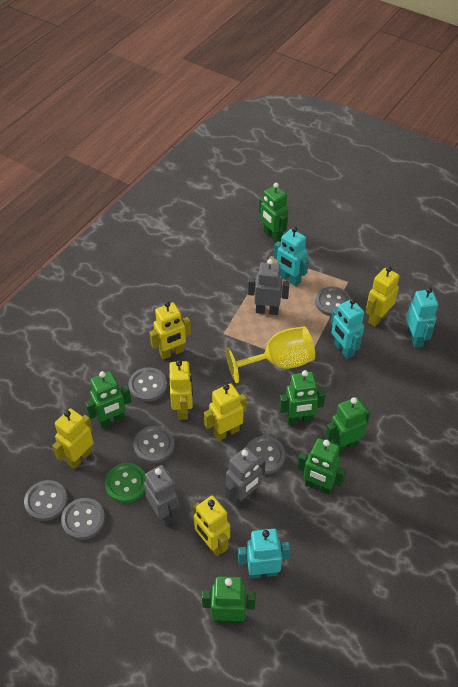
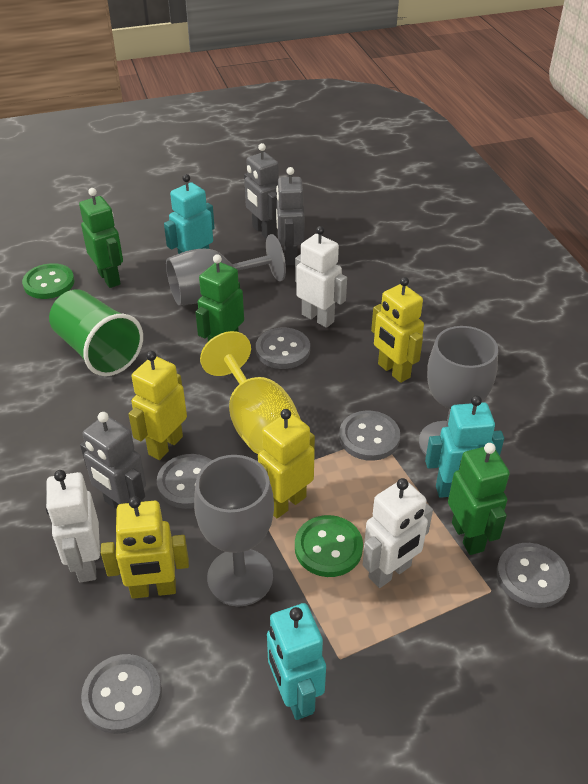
green button: 1 -> 2
green cup: 0 -> 1
green robot: 6 -> 3
grey button: 6 -> 5
grey goblet: 0 -> 3
turquoise robot: 4 -> 3
white robot: 0 -> 3
yellow robot: 6 -> 4

